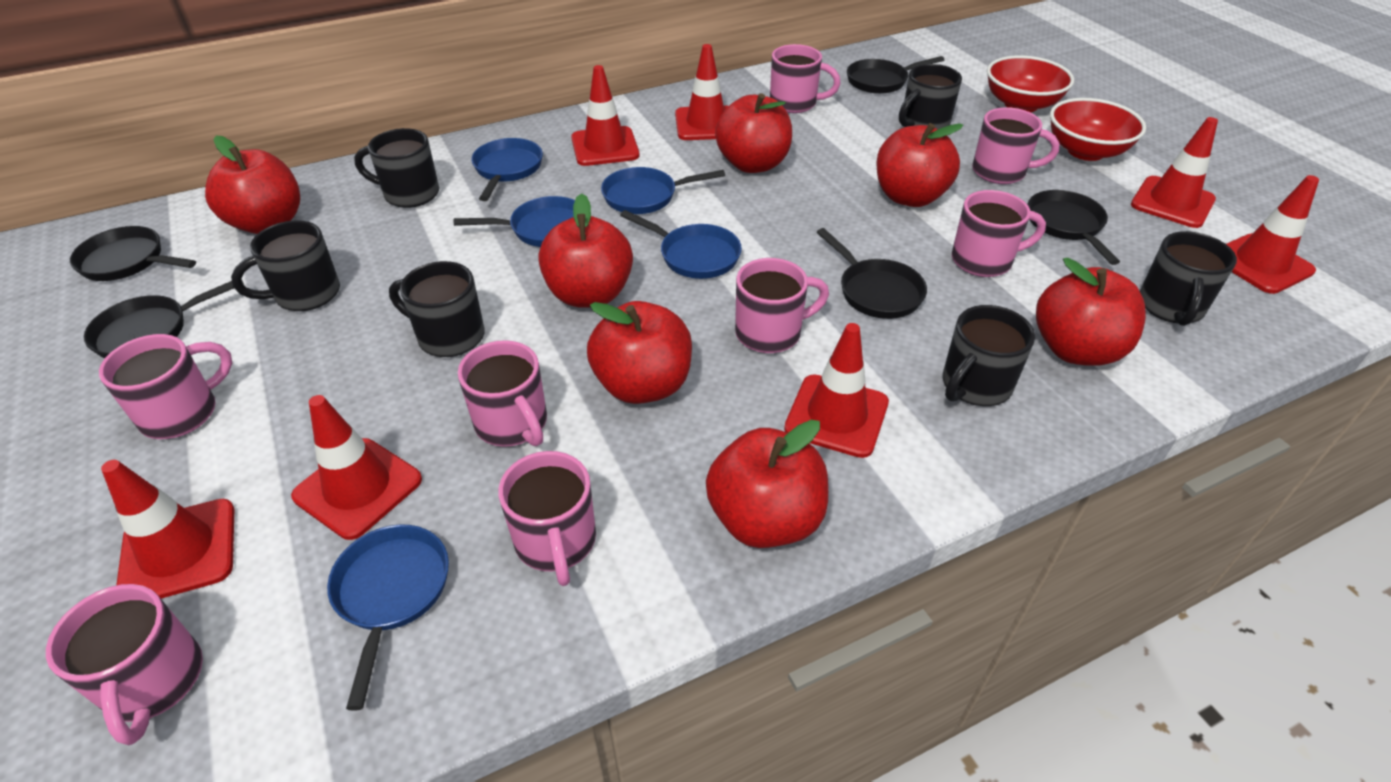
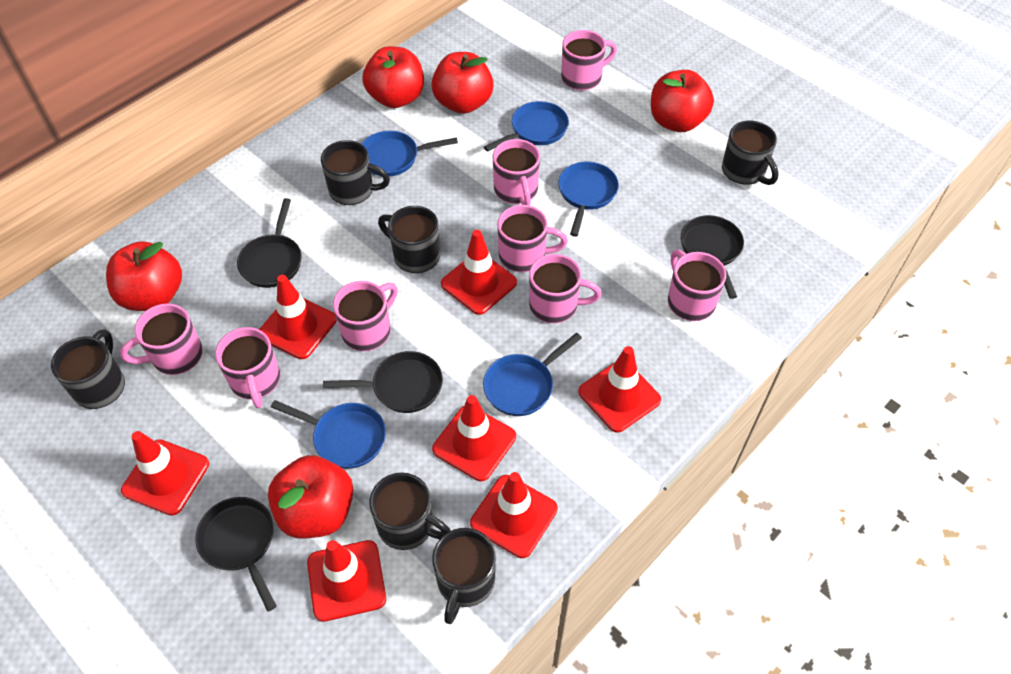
black pan: 5 -> 4
red apple: 7 -> 5
red bowl: 2 -> 0

